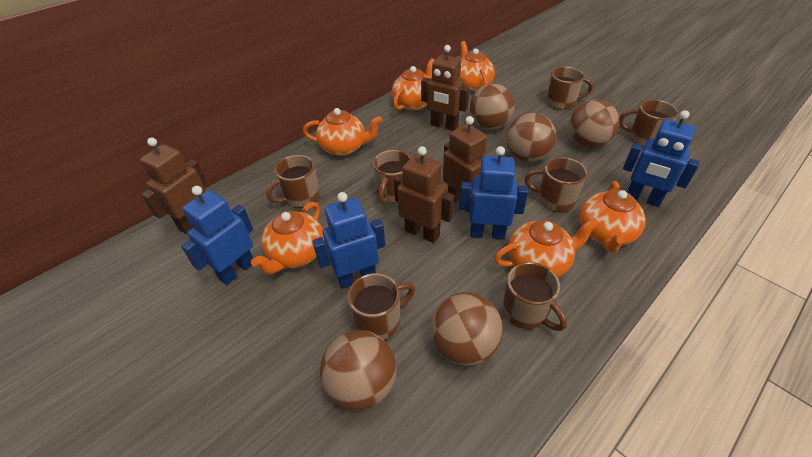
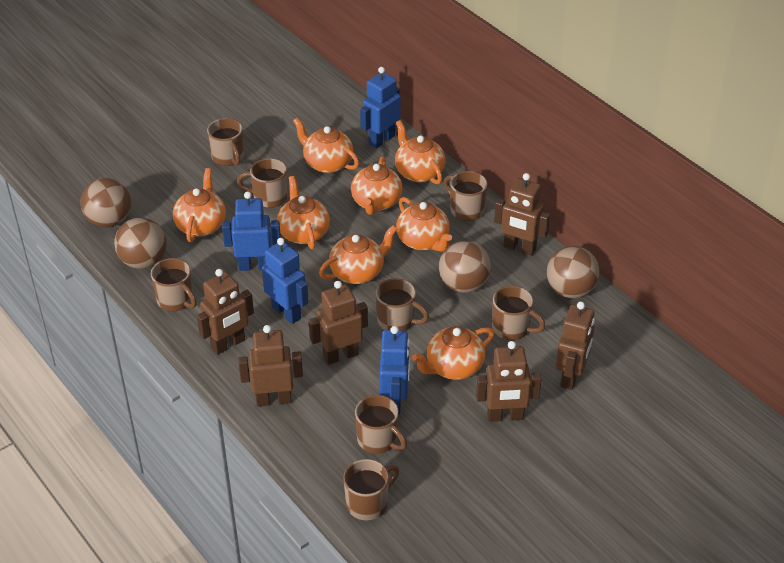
brown ball: 5 -> 4
brown mug: 7 -> 8
brown robot: 4 -> 6
orange teapot: 6 -> 8

